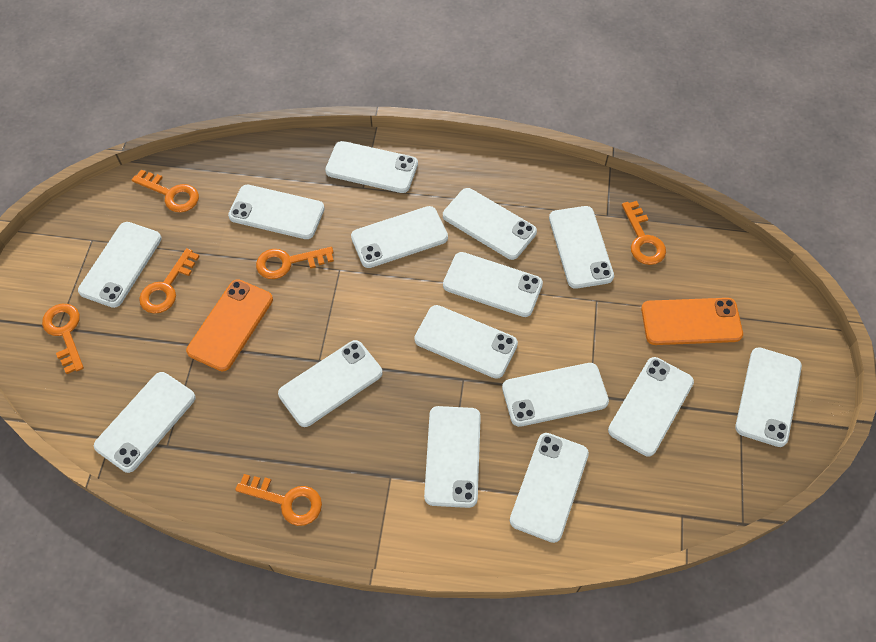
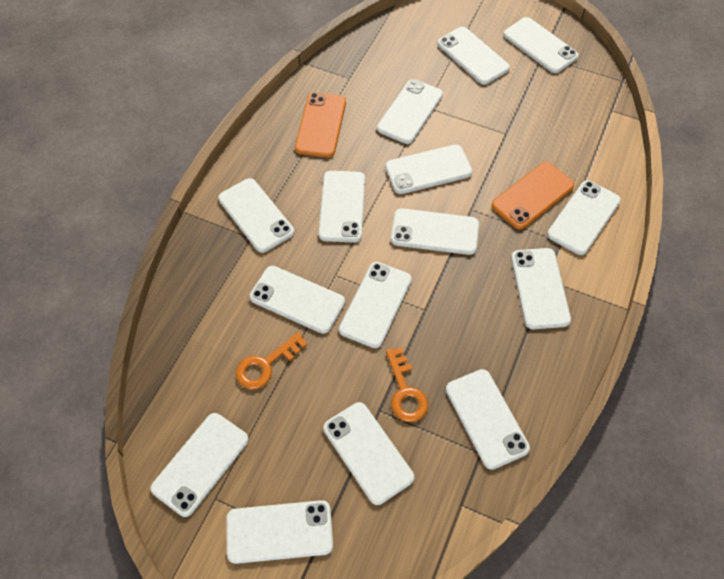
orange key: 6 -> 2

